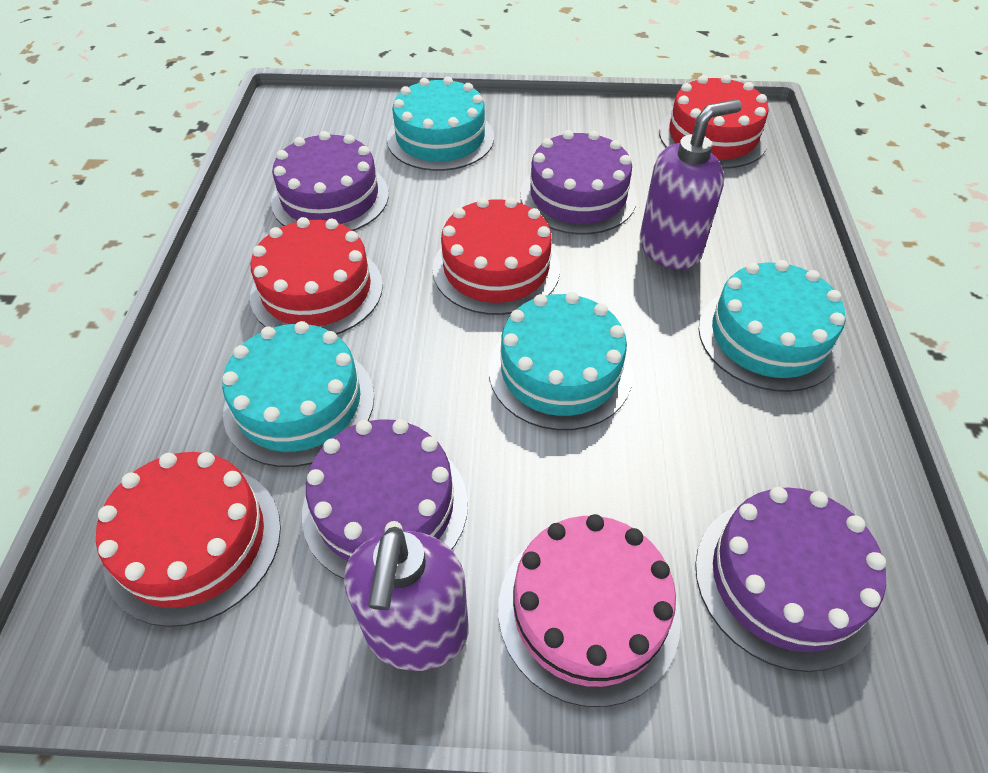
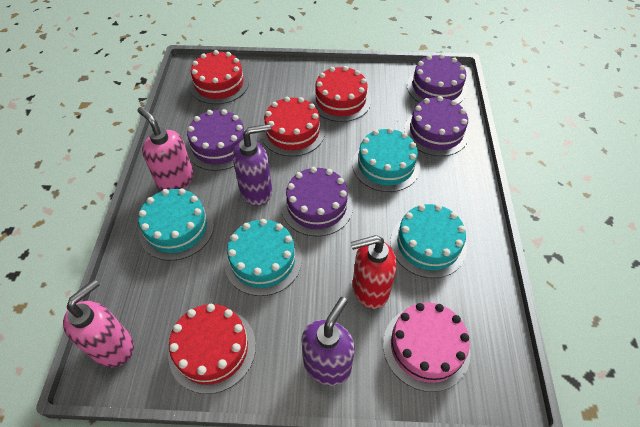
pink soap dispenser: 0 -> 2
red soap dispenser: 0 -> 1

